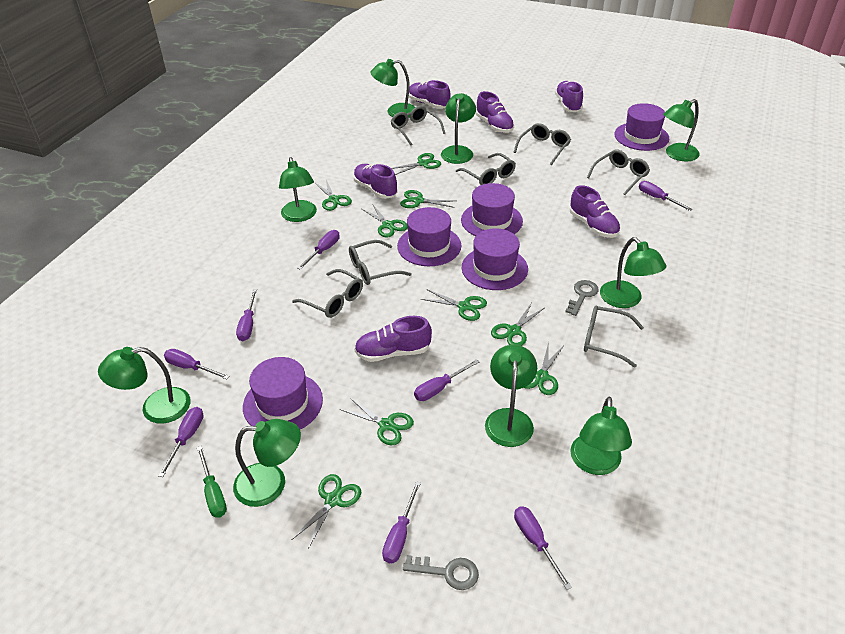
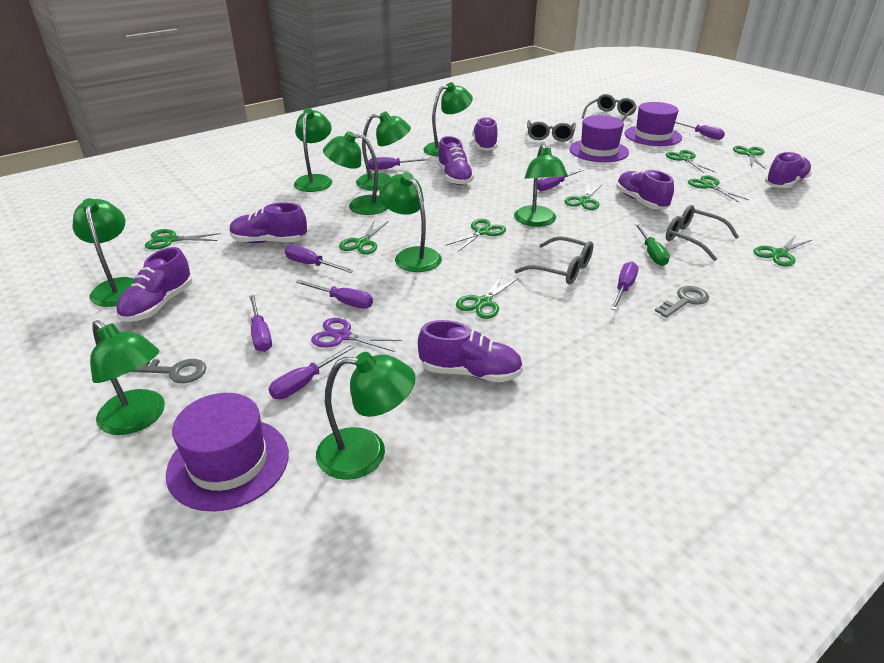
grey glasses: 7 -> 4
purple hat: 5 -> 3
purple scissors: 0 -> 1
purple shoe: 6 -> 7

